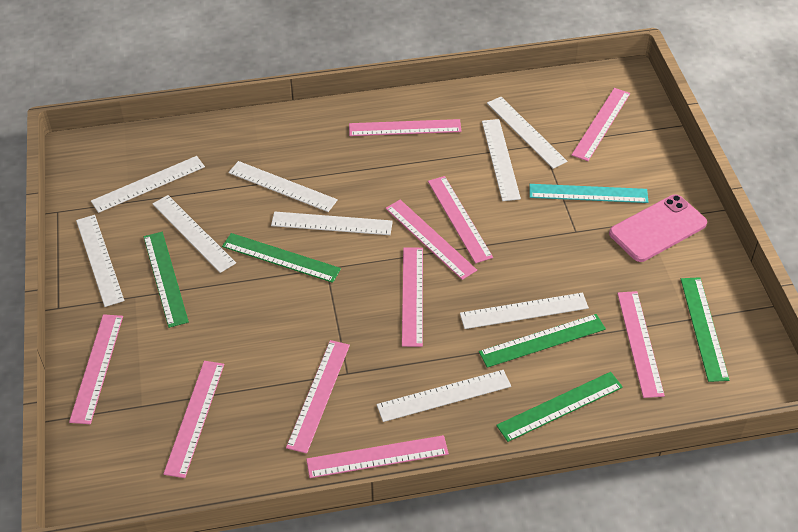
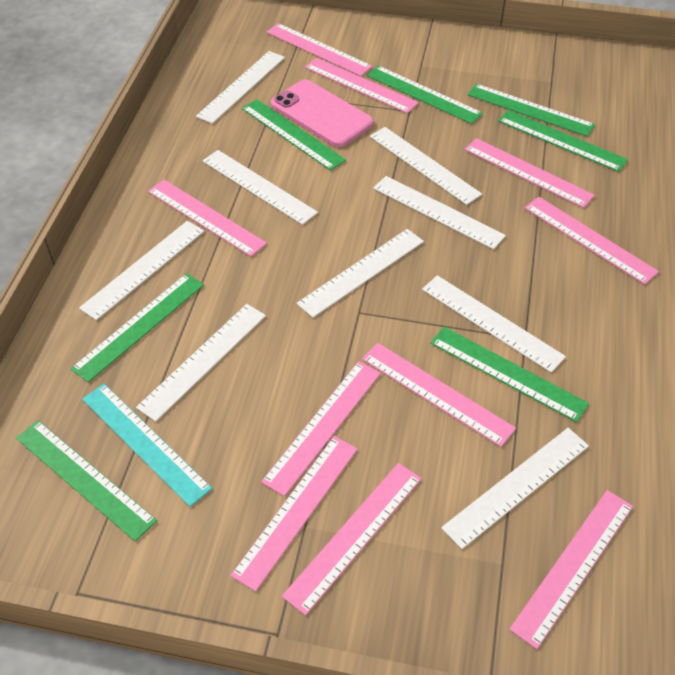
green ruler: 5 -> 7

